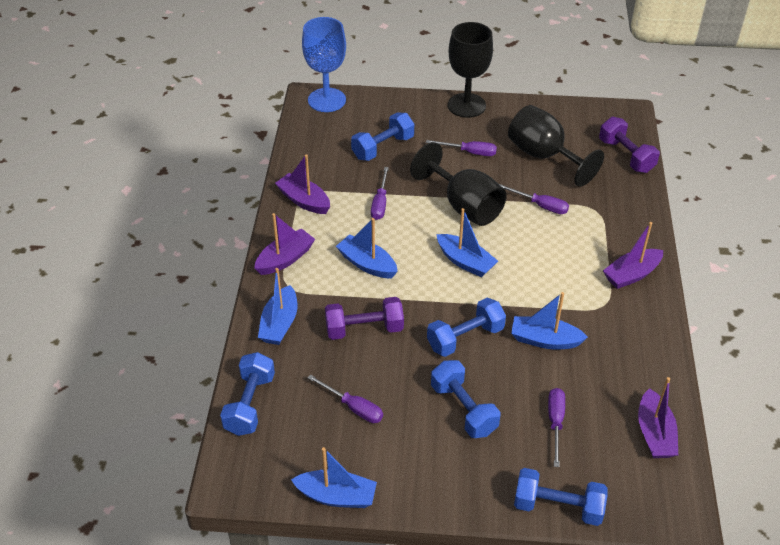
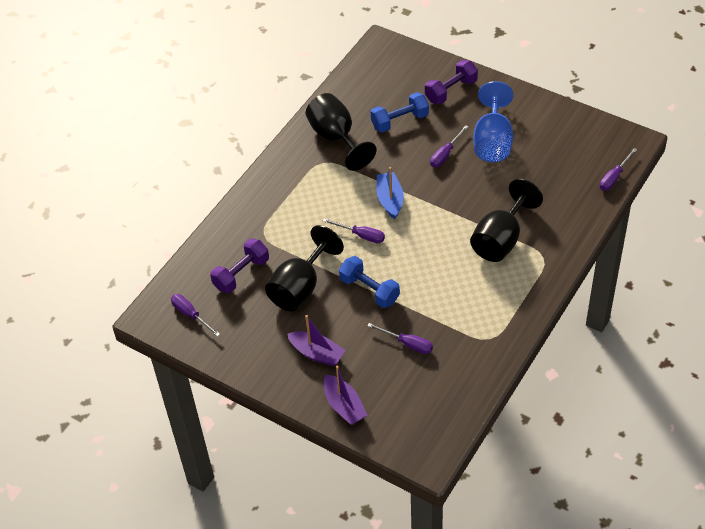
blue boat: 5 -> 1
blue dumbbell: 5 -> 2
purple boat: 4 -> 2

